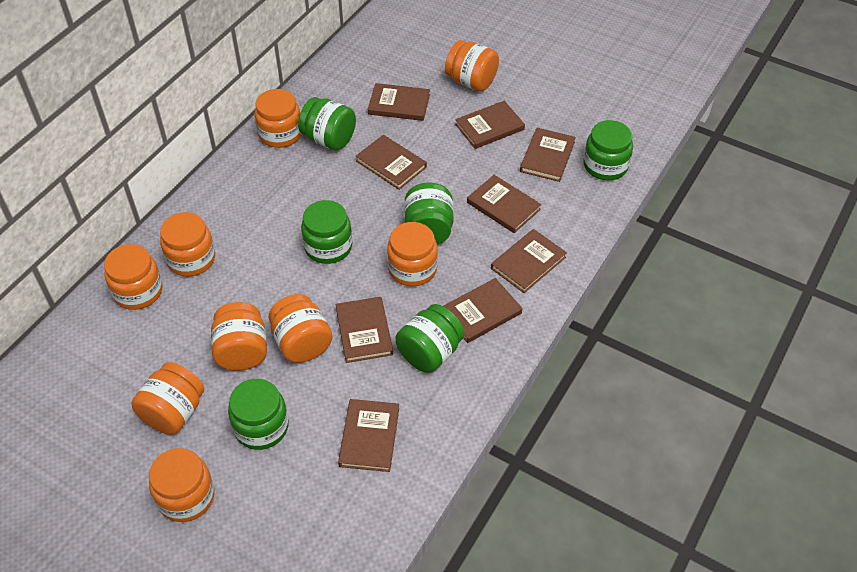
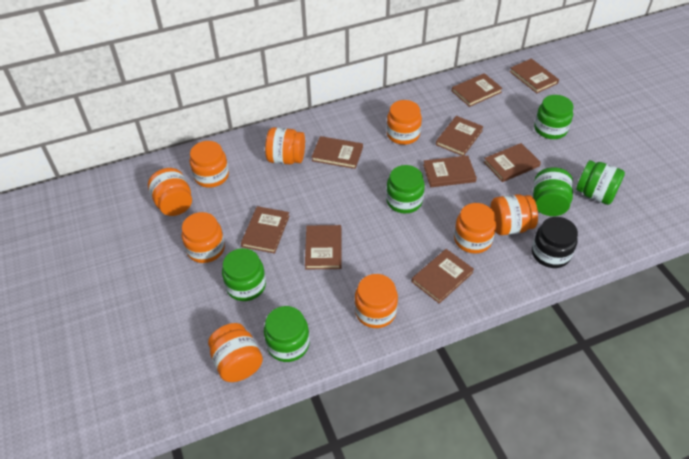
black jar: 0 -> 1

